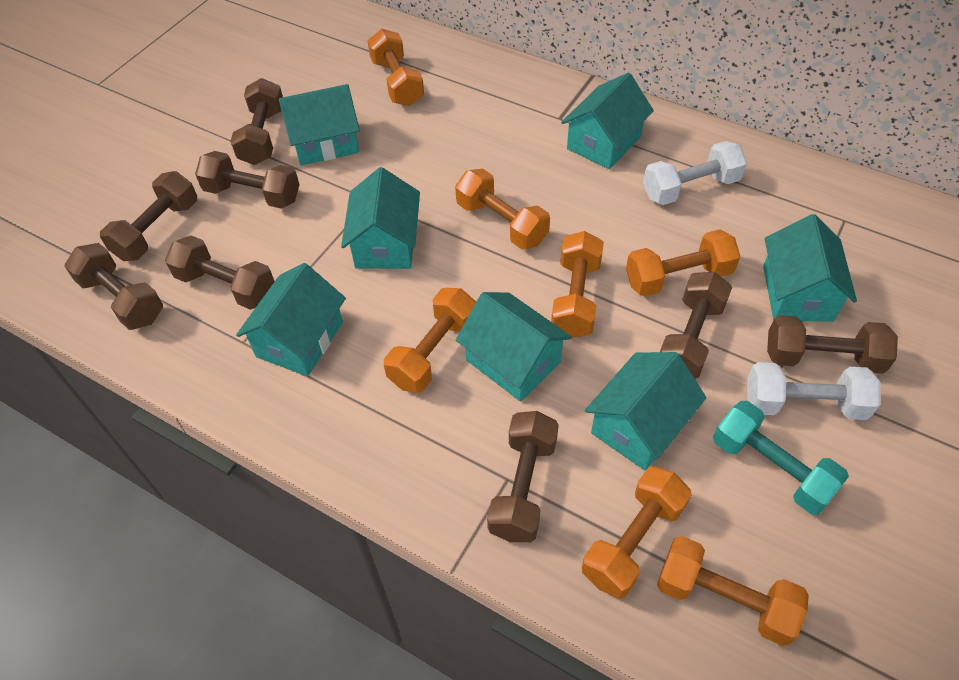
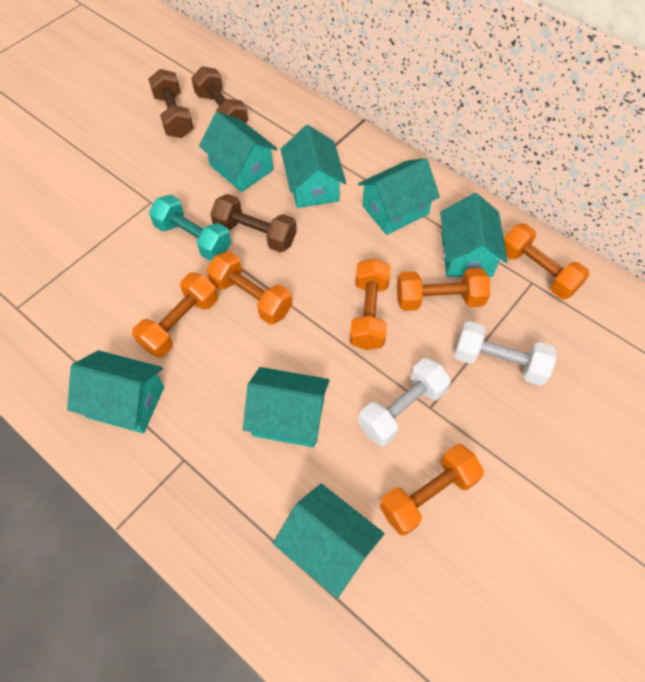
brown dumbbell: 8 -> 3
orange dumbbell: 7 -> 6

